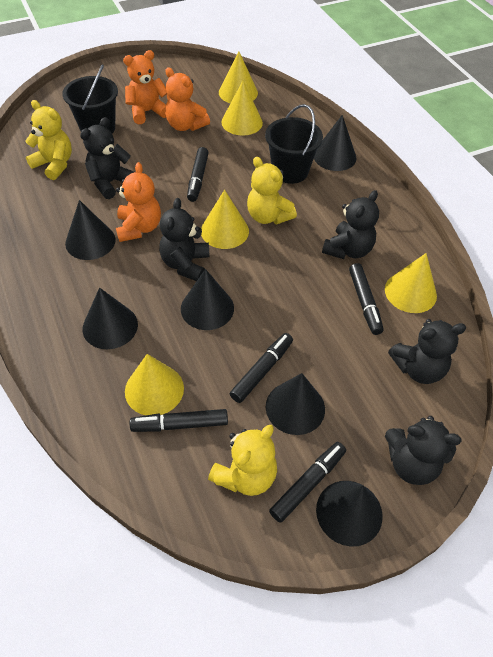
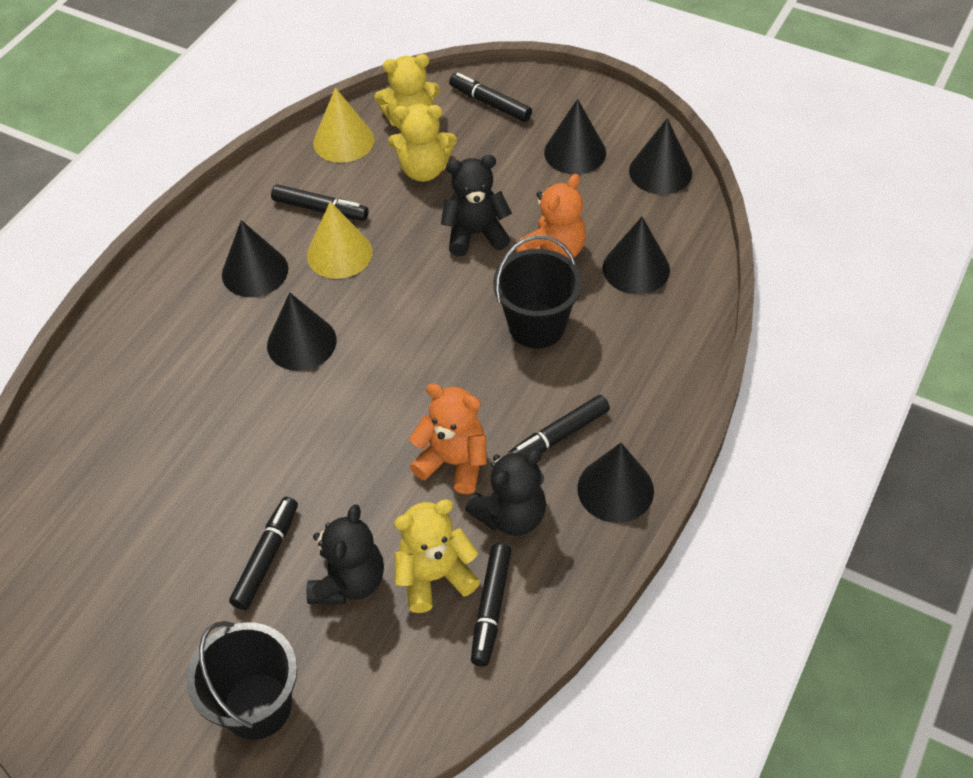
black teddy bear: 5 -> 3
orange teddy bear: 3 -> 2
yellow cone: 5 -> 2

